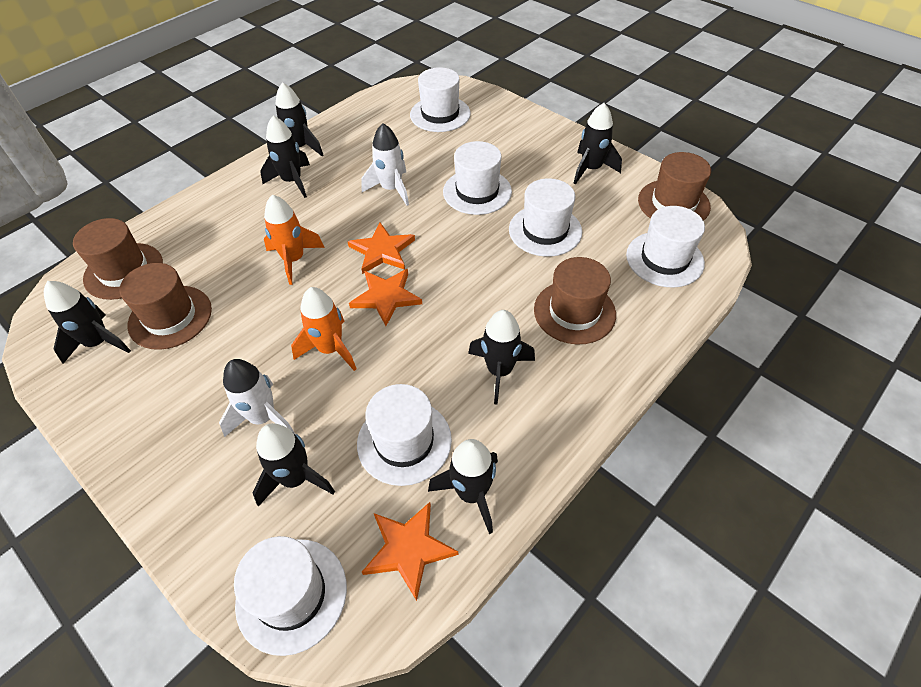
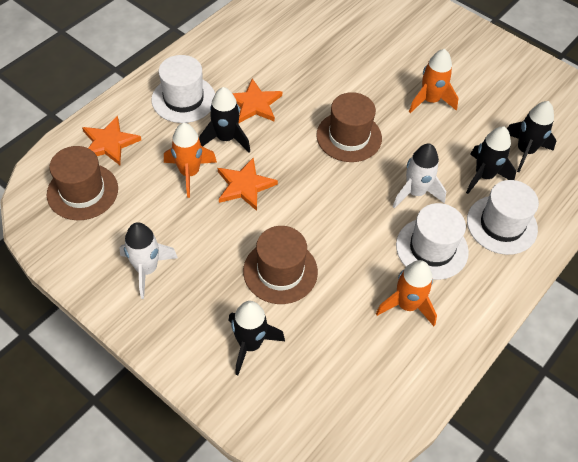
black rocket: 7 -> 4
brown hat: 4 -> 3
orange rocket: 2 -> 3
white hat: 6 -> 3

